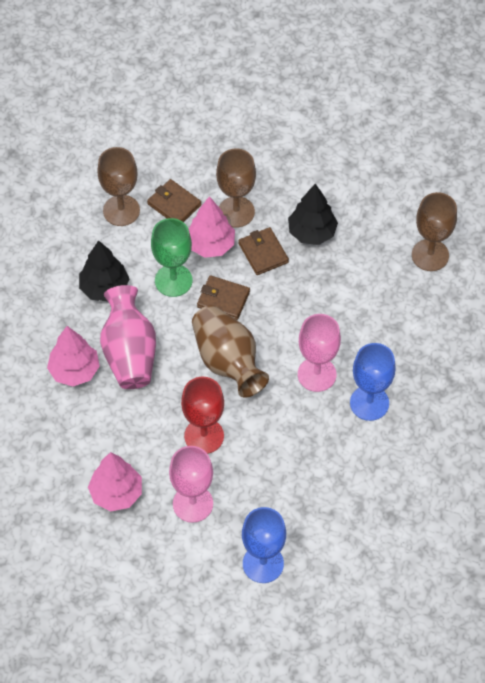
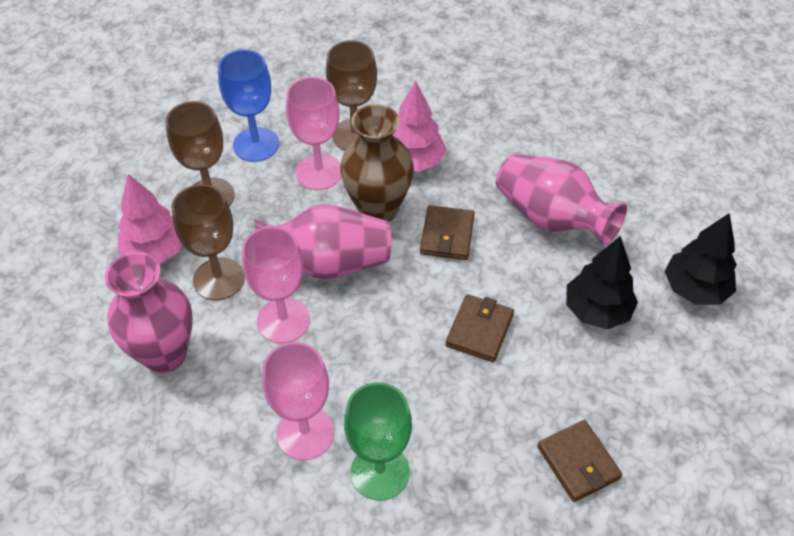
blue goblet: 2 -> 1
pink goblet: 2 -> 3
pink tree: 3 -> 2
pink vase: 1 -> 3
red goblet: 1 -> 0

